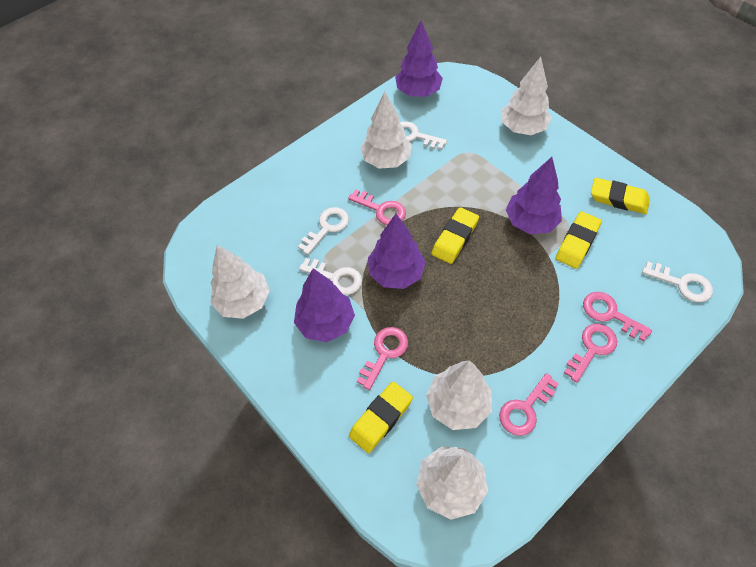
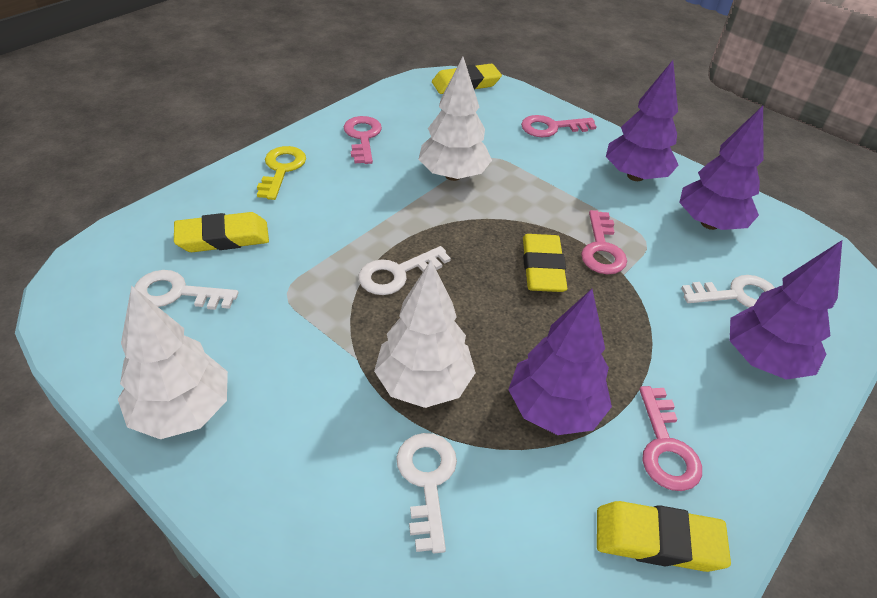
pink key: 5 -> 4
white tree: 5 -> 3
yellow key: 0 -> 1

